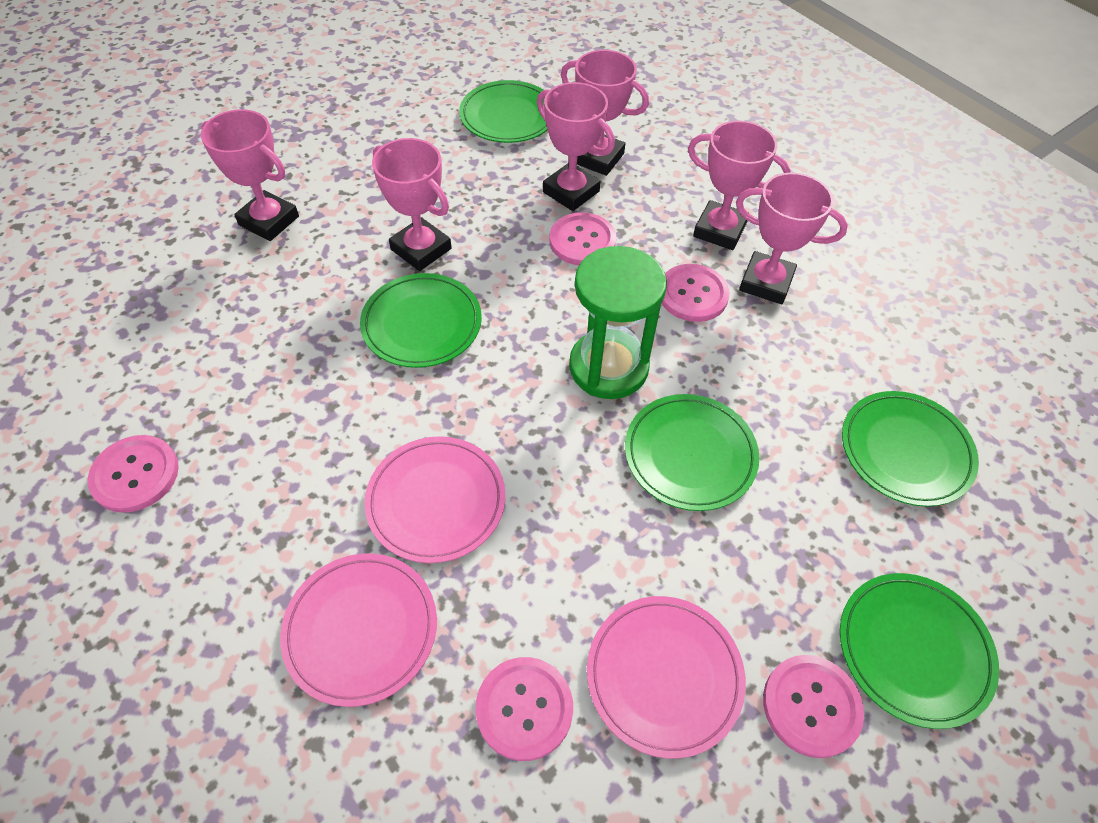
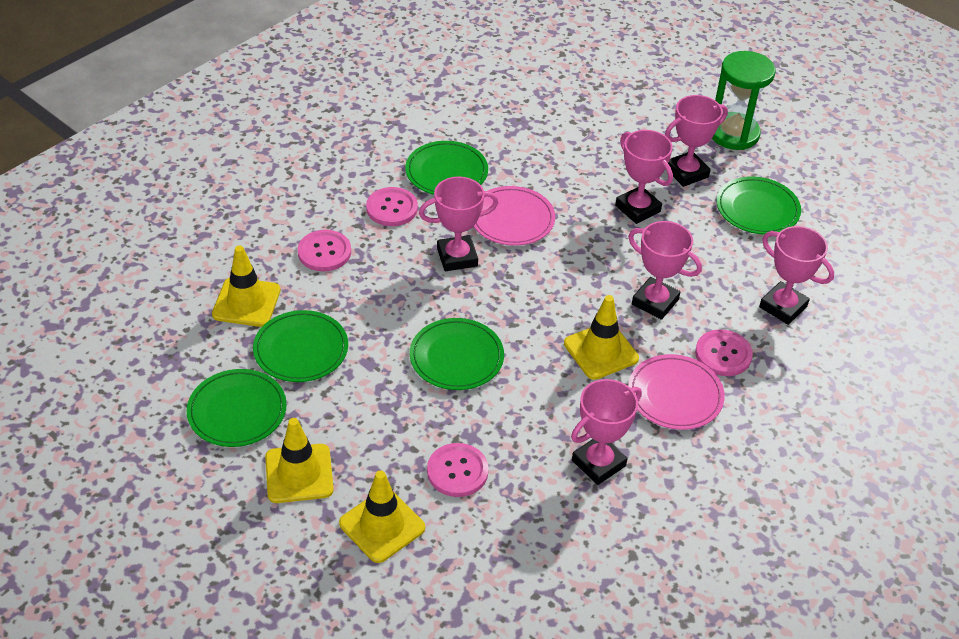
pink button: 5 -> 4
pink plate: 3 -> 2
yellow traffic cone: 0 -> 4

